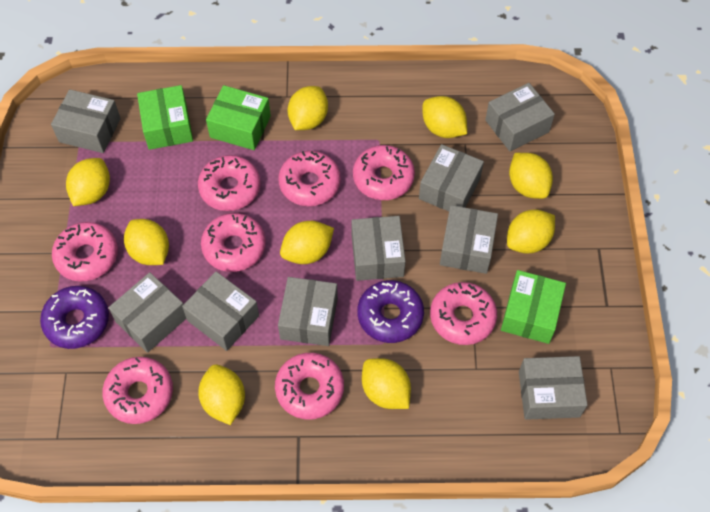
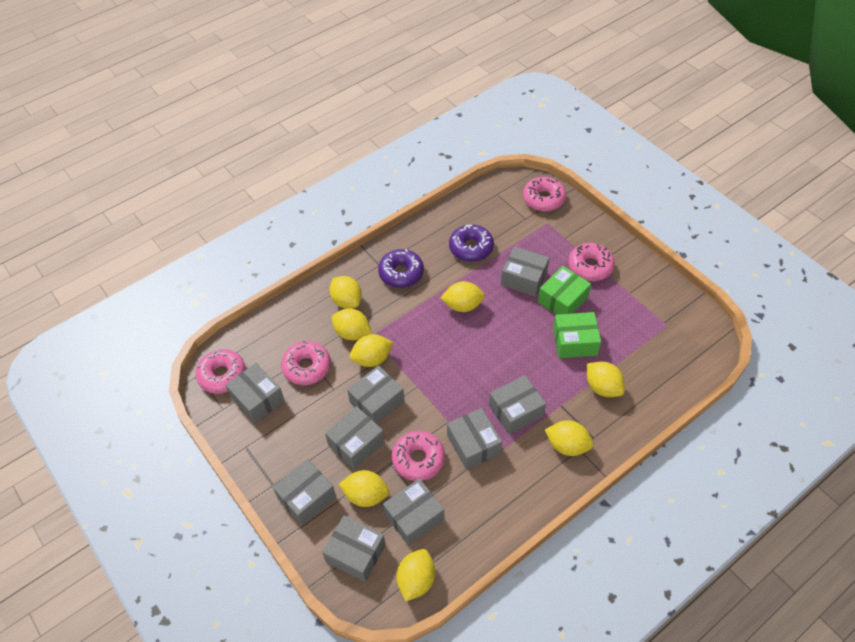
green box: 3 -> 2
pink donut: 8 -> 5
yellow lemon: 9 -> 8

